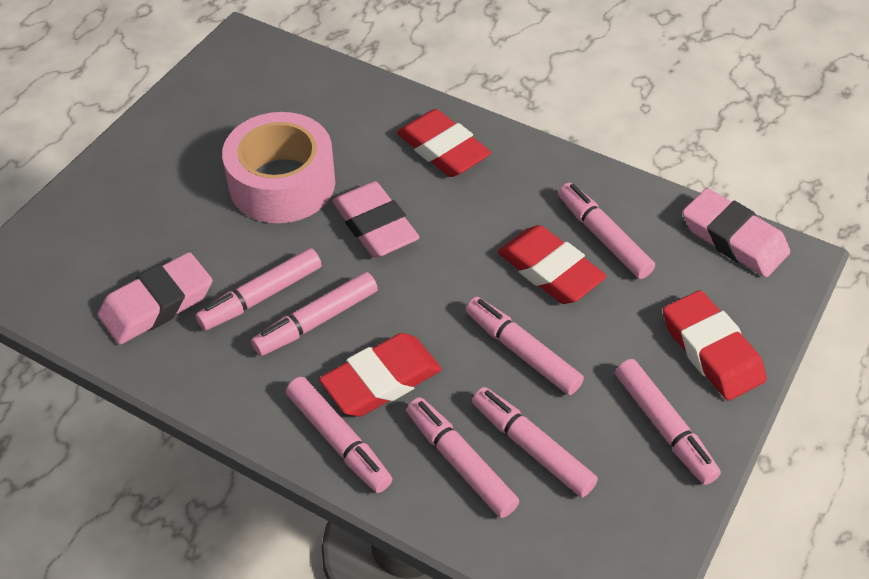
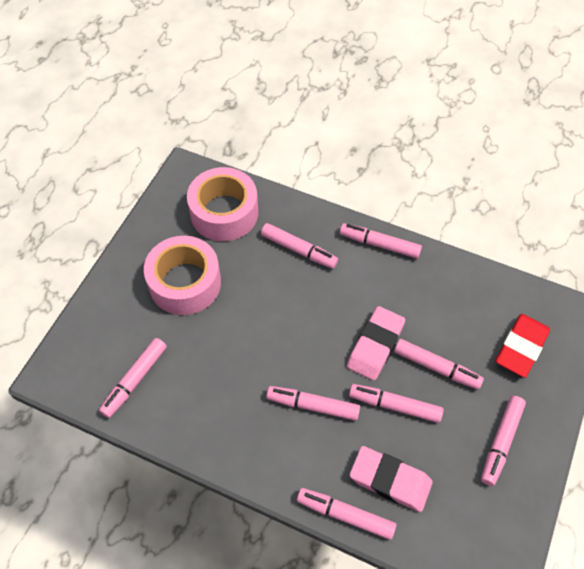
pink eraser: 3 -> 2
pink tape: 1 -> 2
red eraser: 4 -> 1

